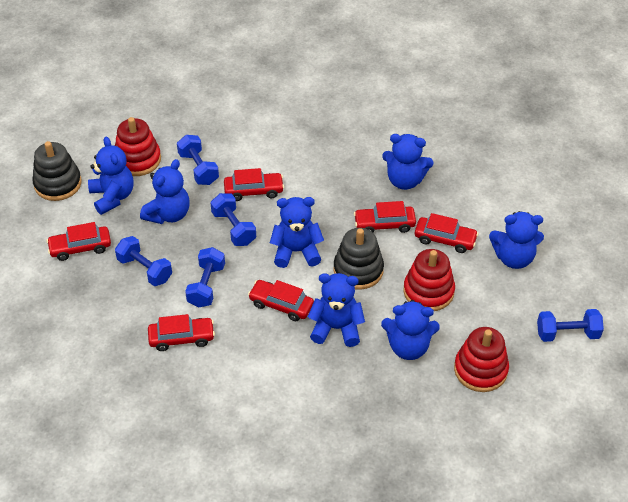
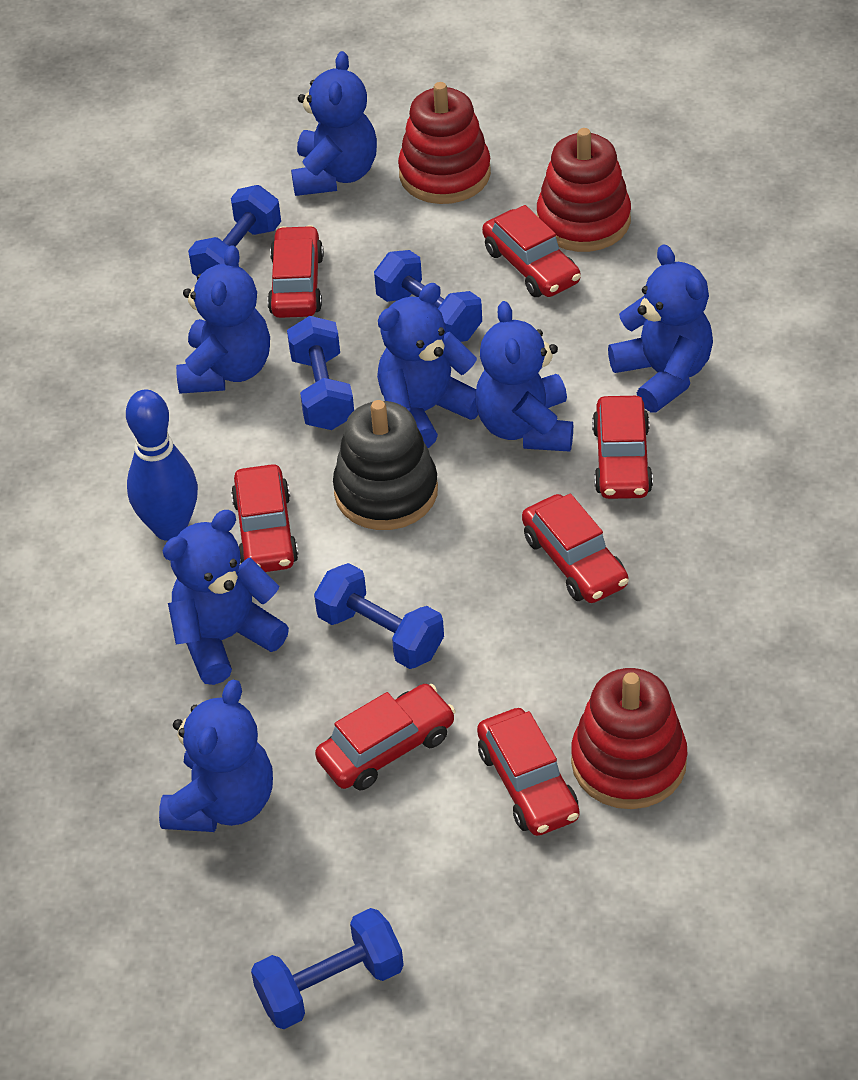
black stacking toy: 2 -> 1
blue bowling pin: 0 -> 1
red car: 6 -> 7

